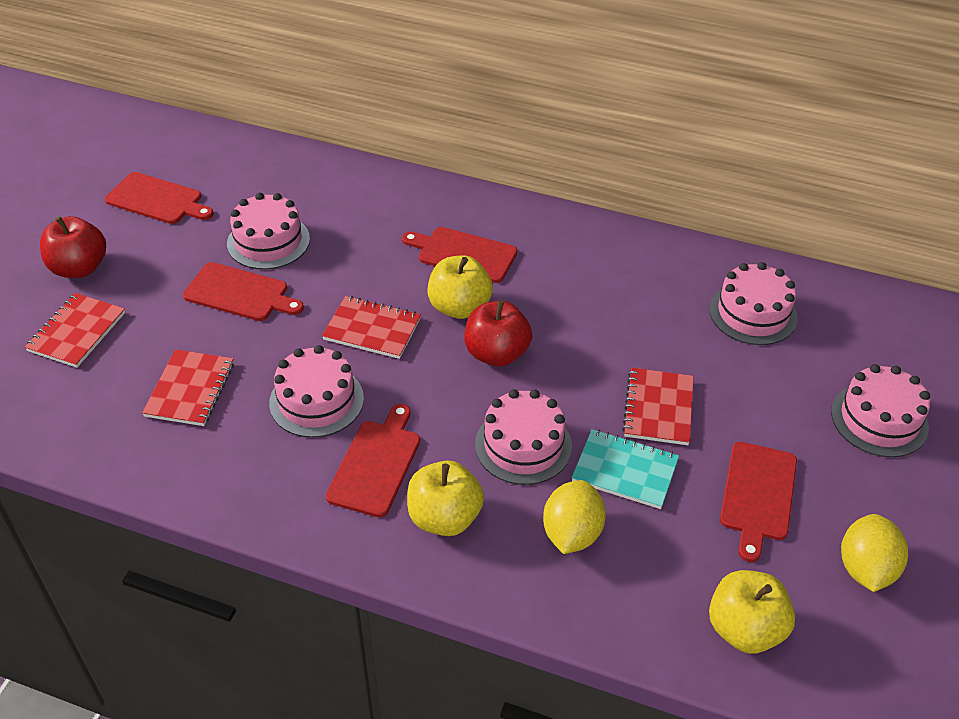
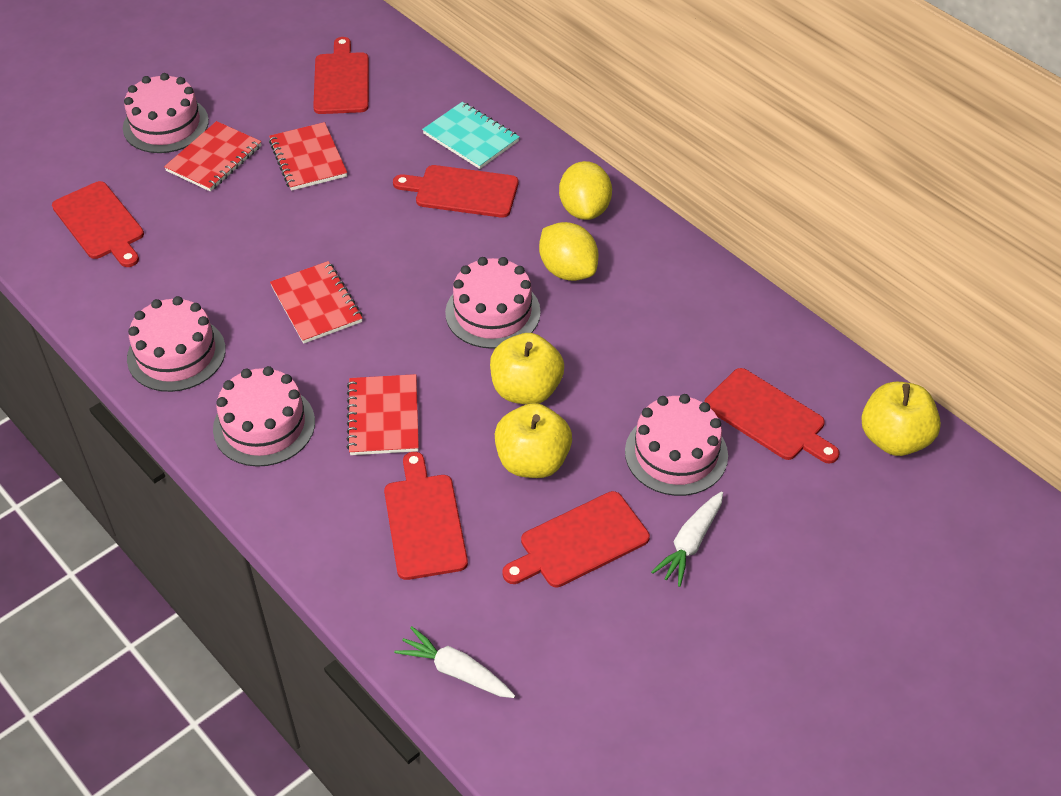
red apple: 2 -> 0
red cutting board: 5 -> 6
white carrot: 0 -> 2

